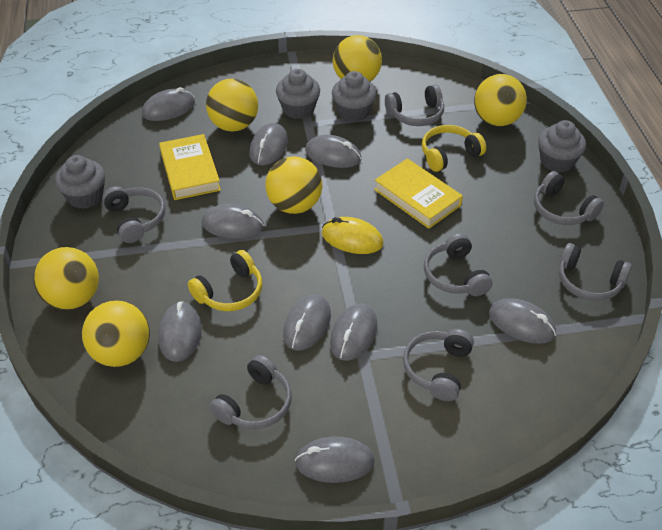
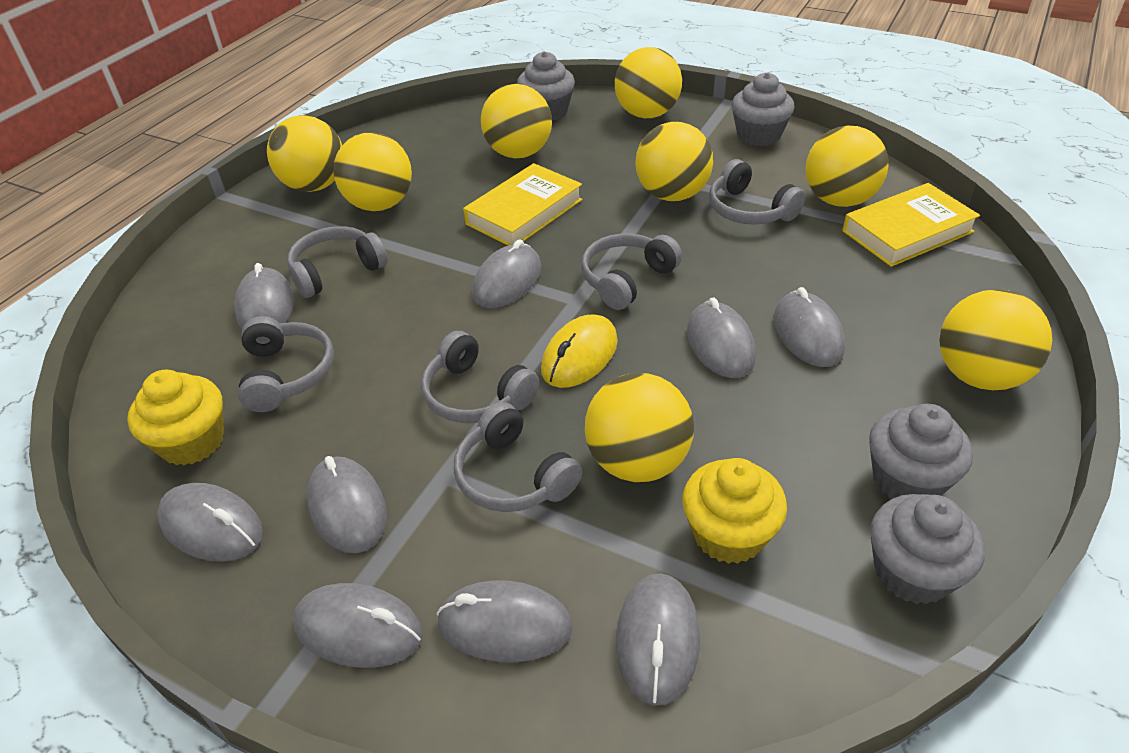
grey headphones: 7 -> 6
yellow ball: 6 -> 8
yellow cupcake: 0 -> 2
yellow headphones: 2 -> 0

